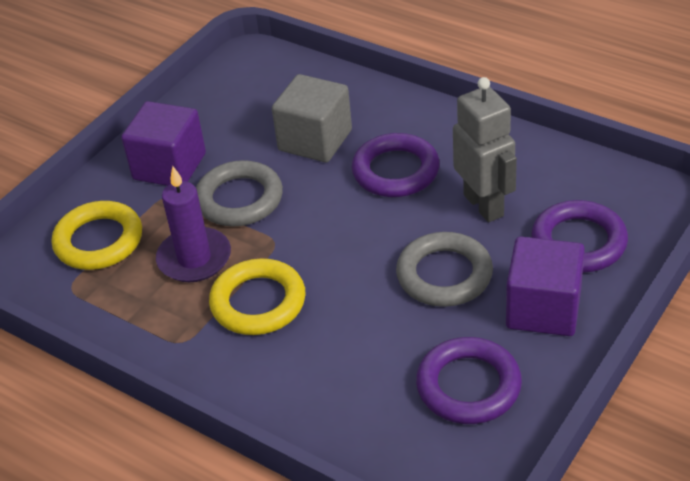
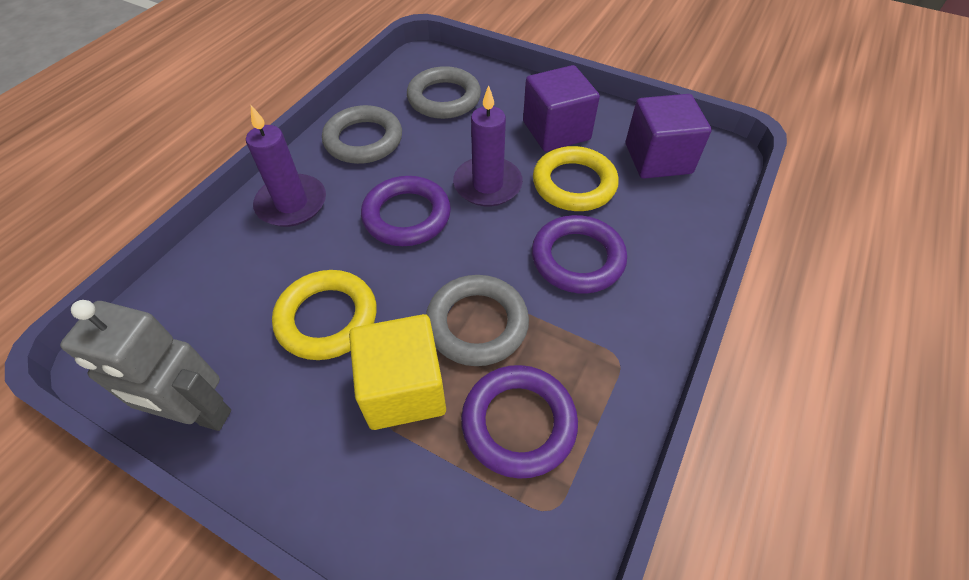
grey cube: 1 -> 0
grey ring: 2 -> 3
purple candle: 1 -> 2
yellow cube: 0 -> 1

